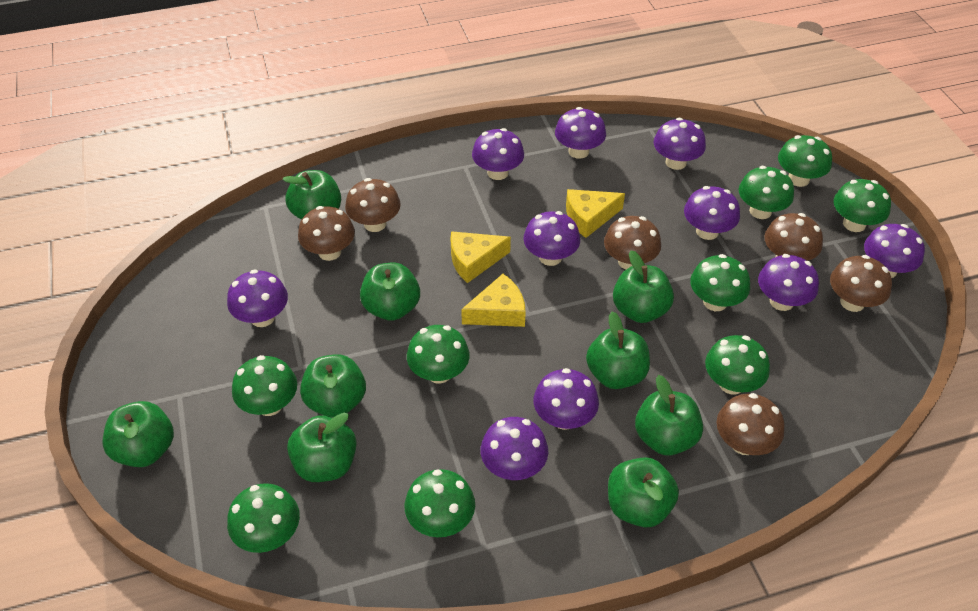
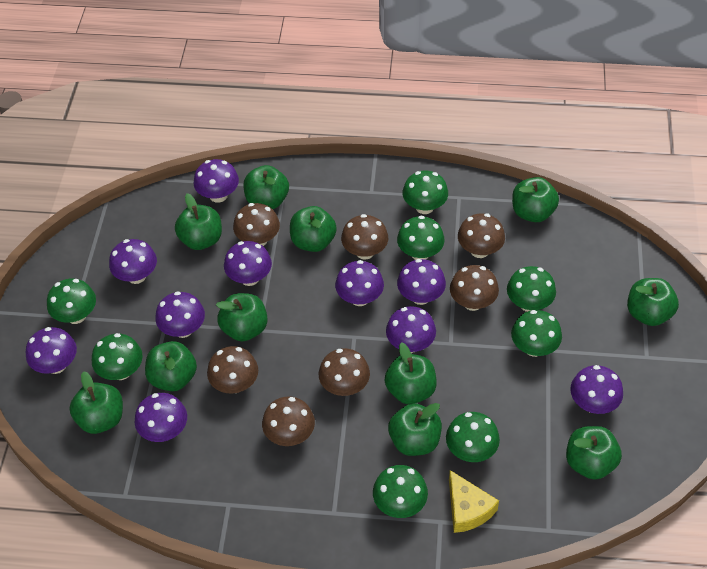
brown mushroom: 6 -> 7
green apple: 9 -> 11
green mushroom: 9 -> 8
yellow cheese: 3 -> 1

